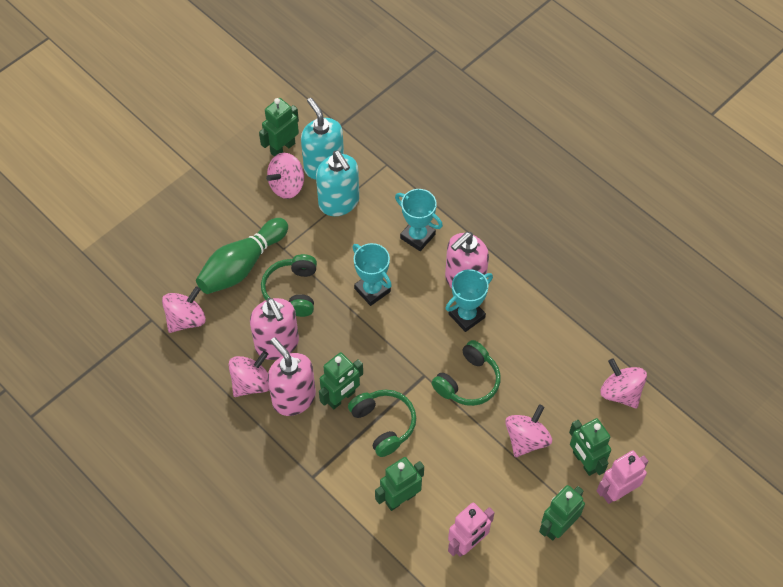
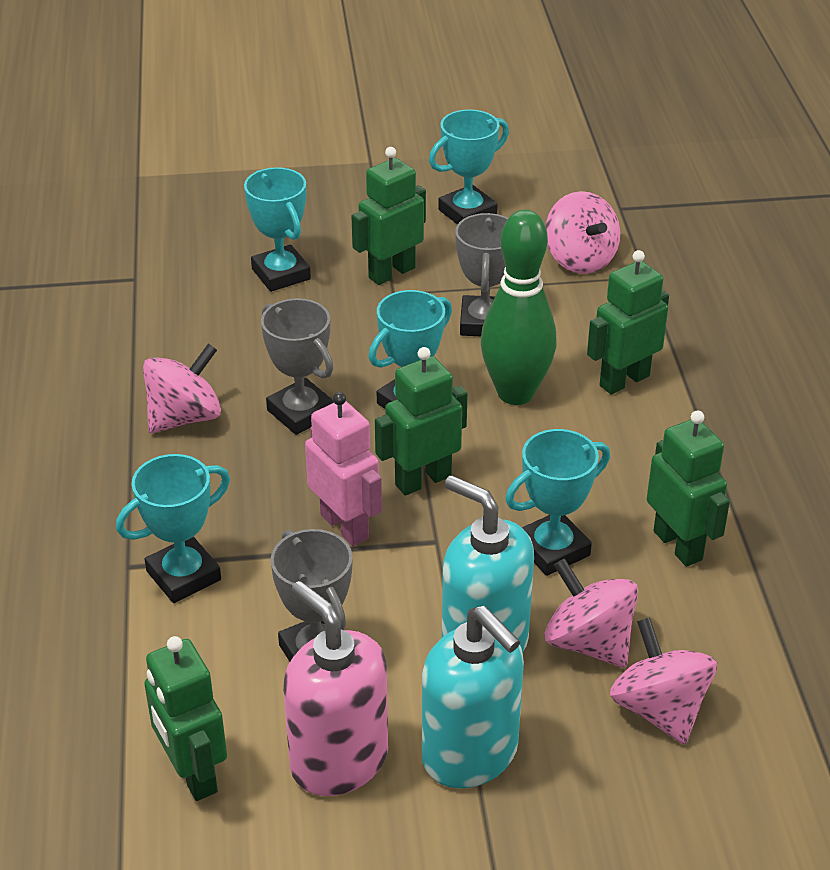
green headphones: 3 -> 0
grey trophy: 0 -> 3
pink robot: 2 -> 1
pink soap dispenser: 3 -> 1
pink spinning top: 5 -> 4
turquoise trophy: 3 -> 5

